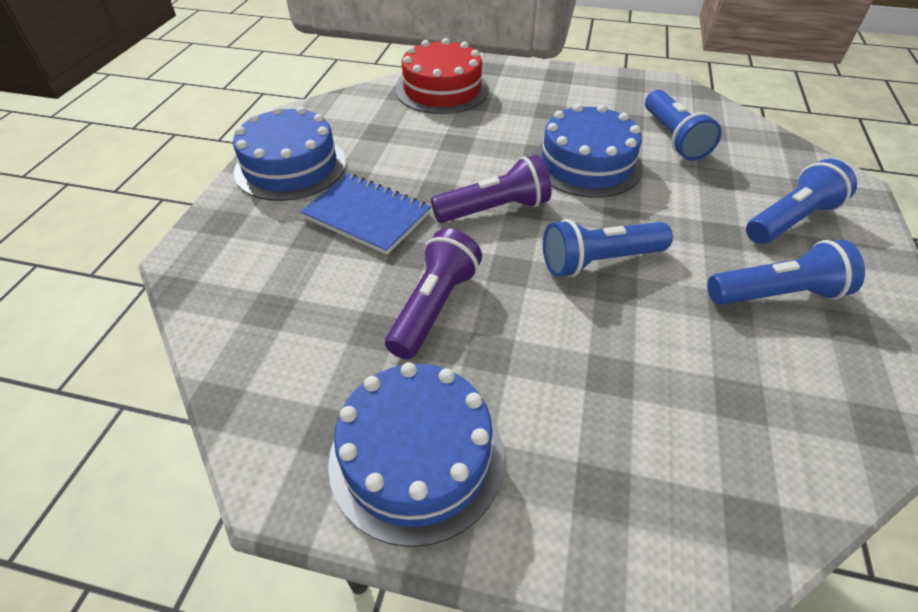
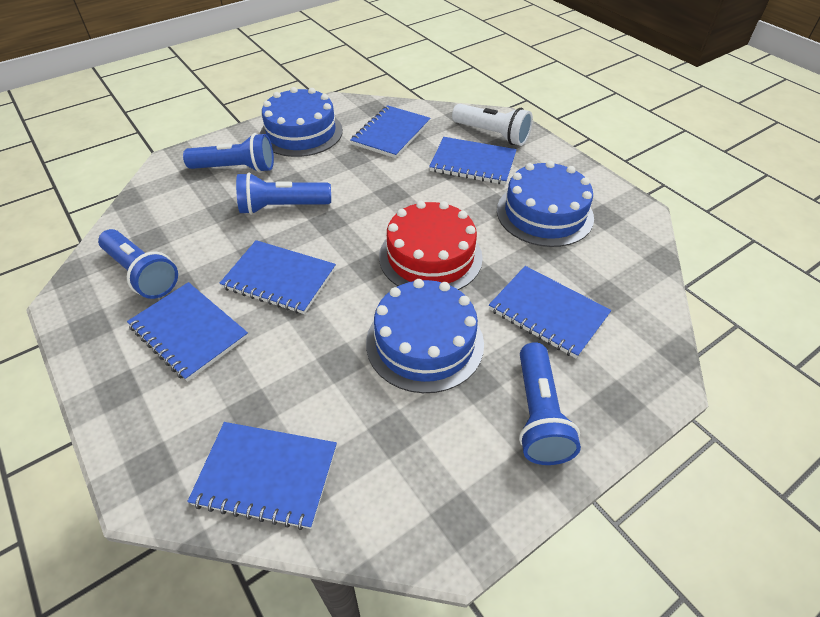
blue notebook: 1 -> 6
purple flashlight: 2 -> 0
white flashlight: 0 -> 1

